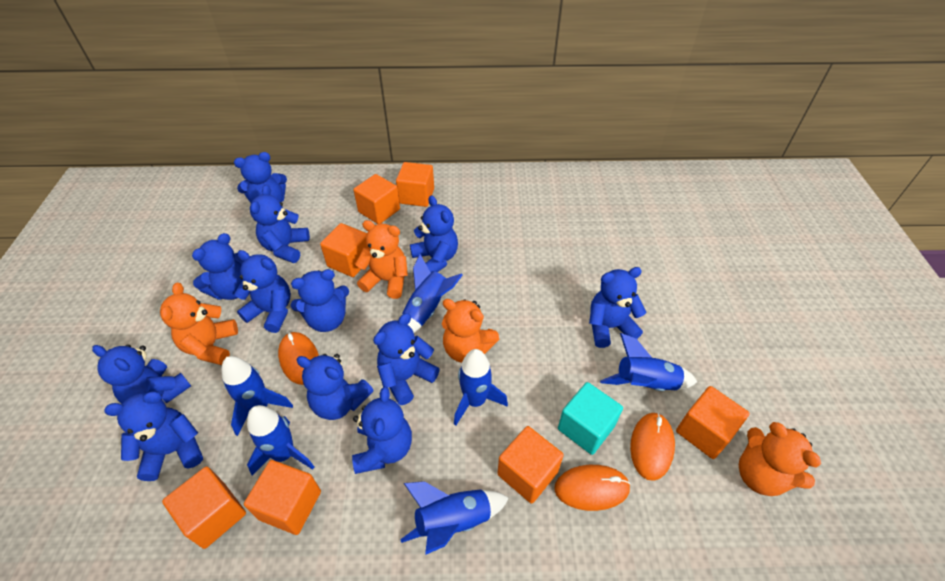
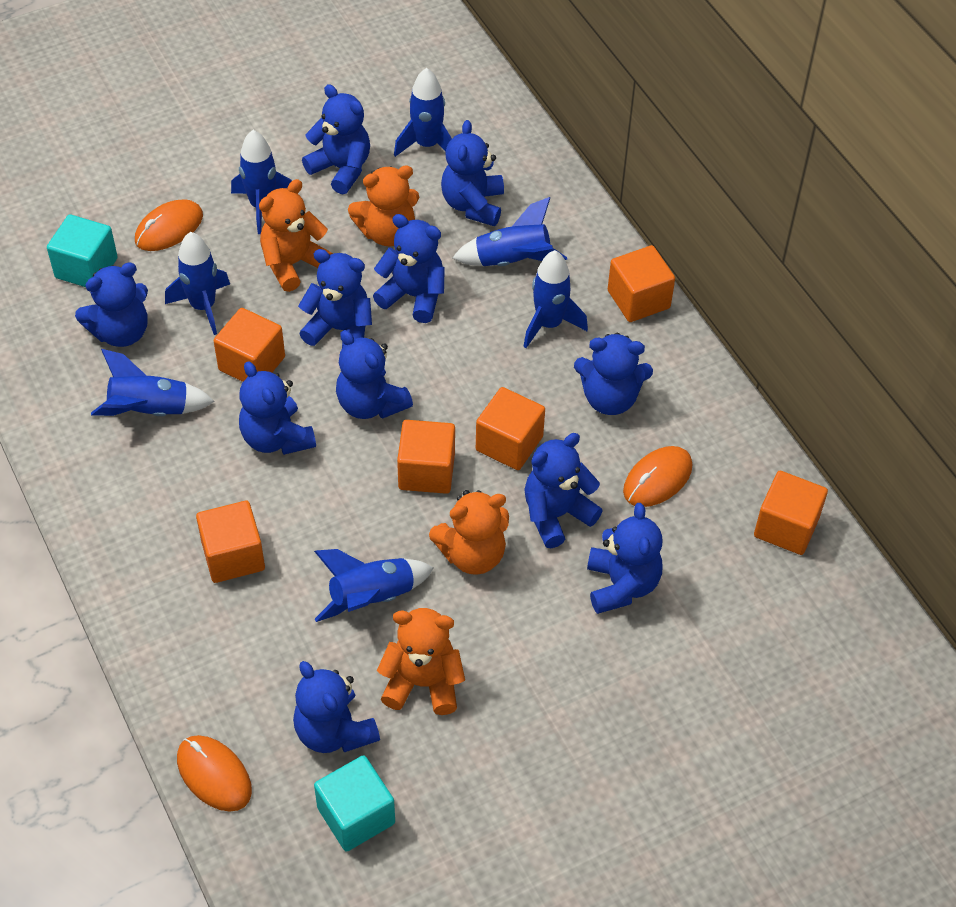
blue rocket: 6 -> 7
blue teddy bear: 12 -> 11
orange cube: 7 -> 6
turquoise cube: 1 -> 2

